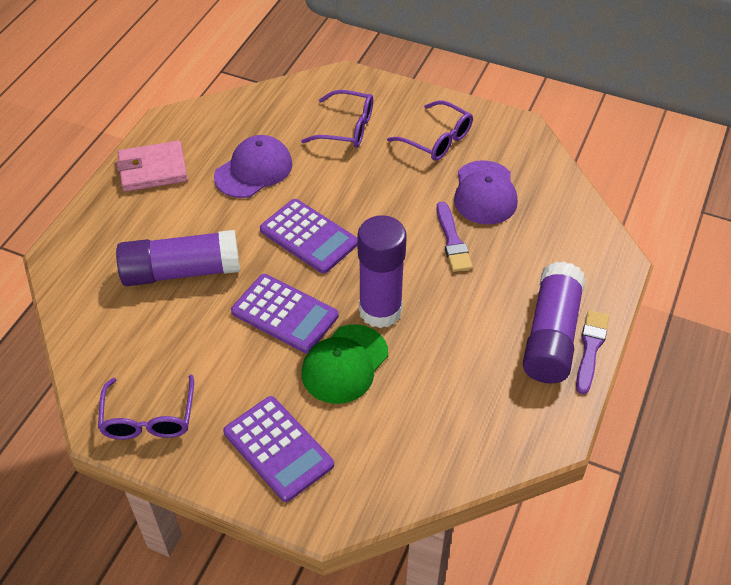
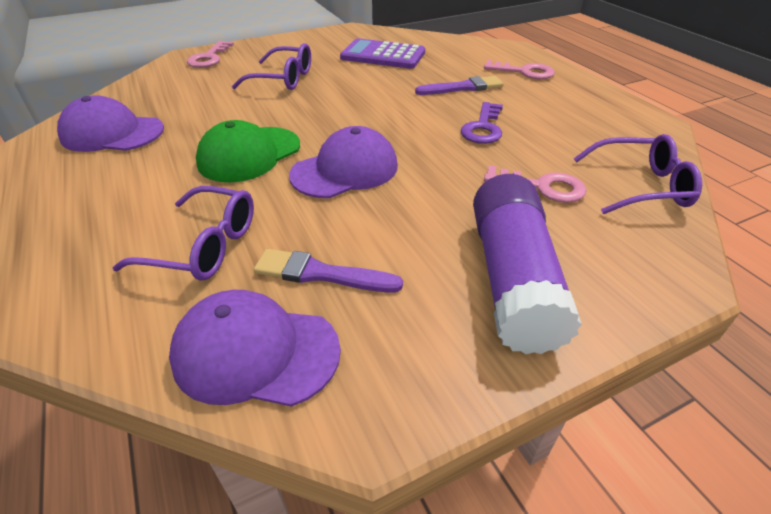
pink key: 0 -> 3
pink wallet: 1 -> 0
purple calculator: 3 -> 1
purple cap: 2 -> 3
purple glue stick: 3 -> 1
purple key: 0 -> 1

